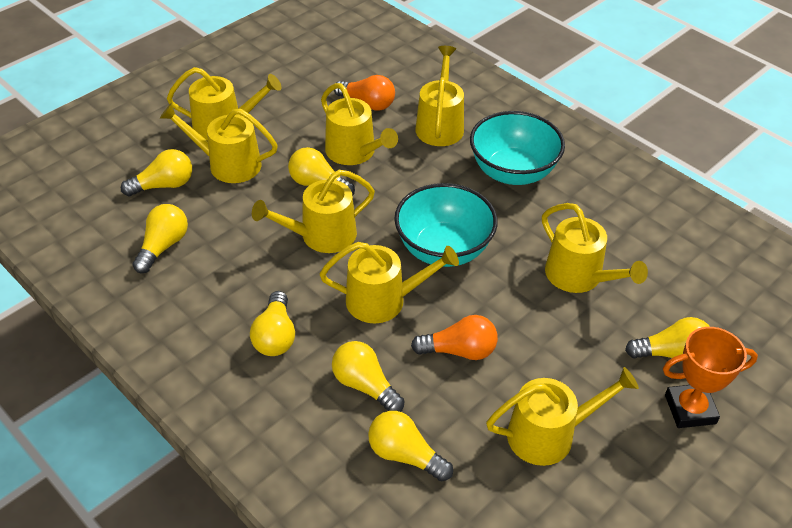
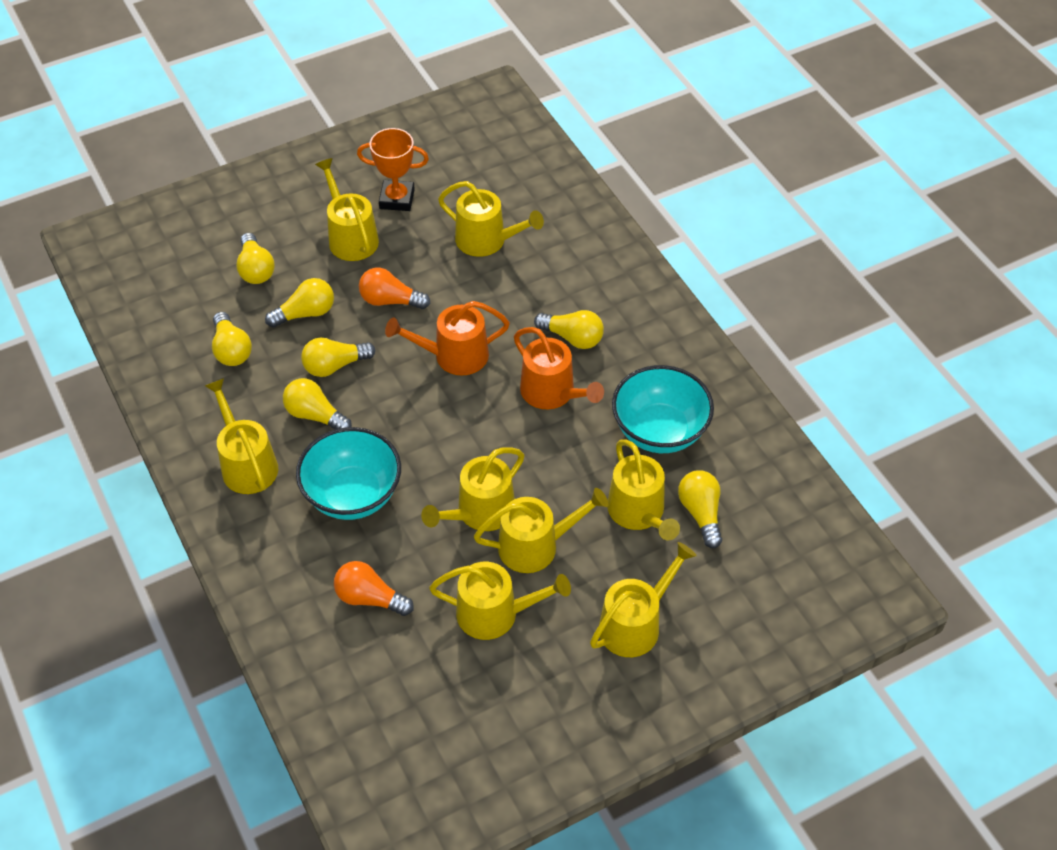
orange watering can: 0 -> 2

